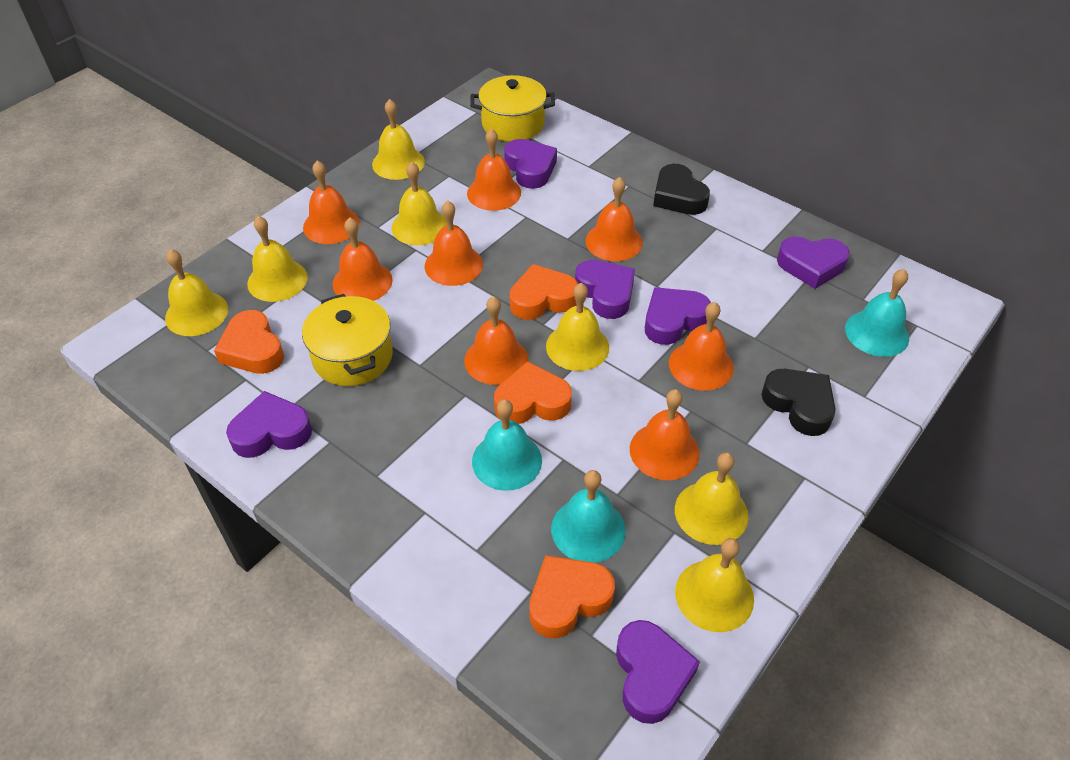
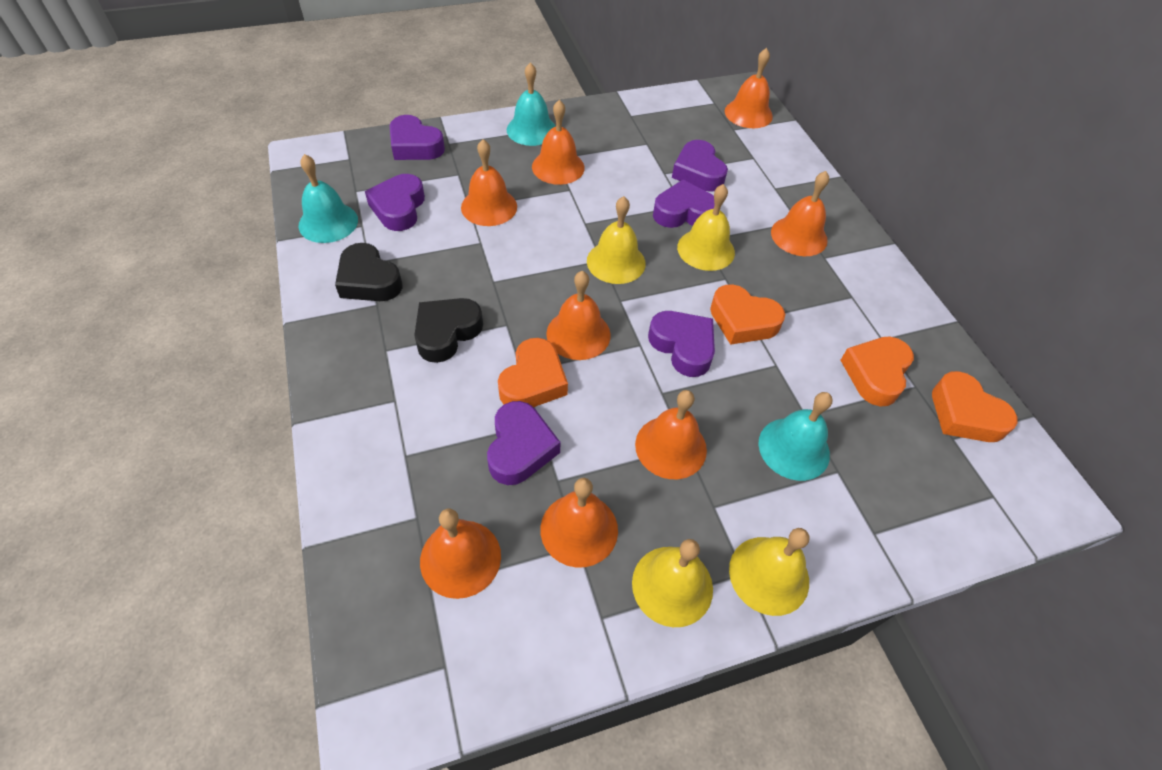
yellow bell: 7 -> 4
yellow pot: 2 -> 0

